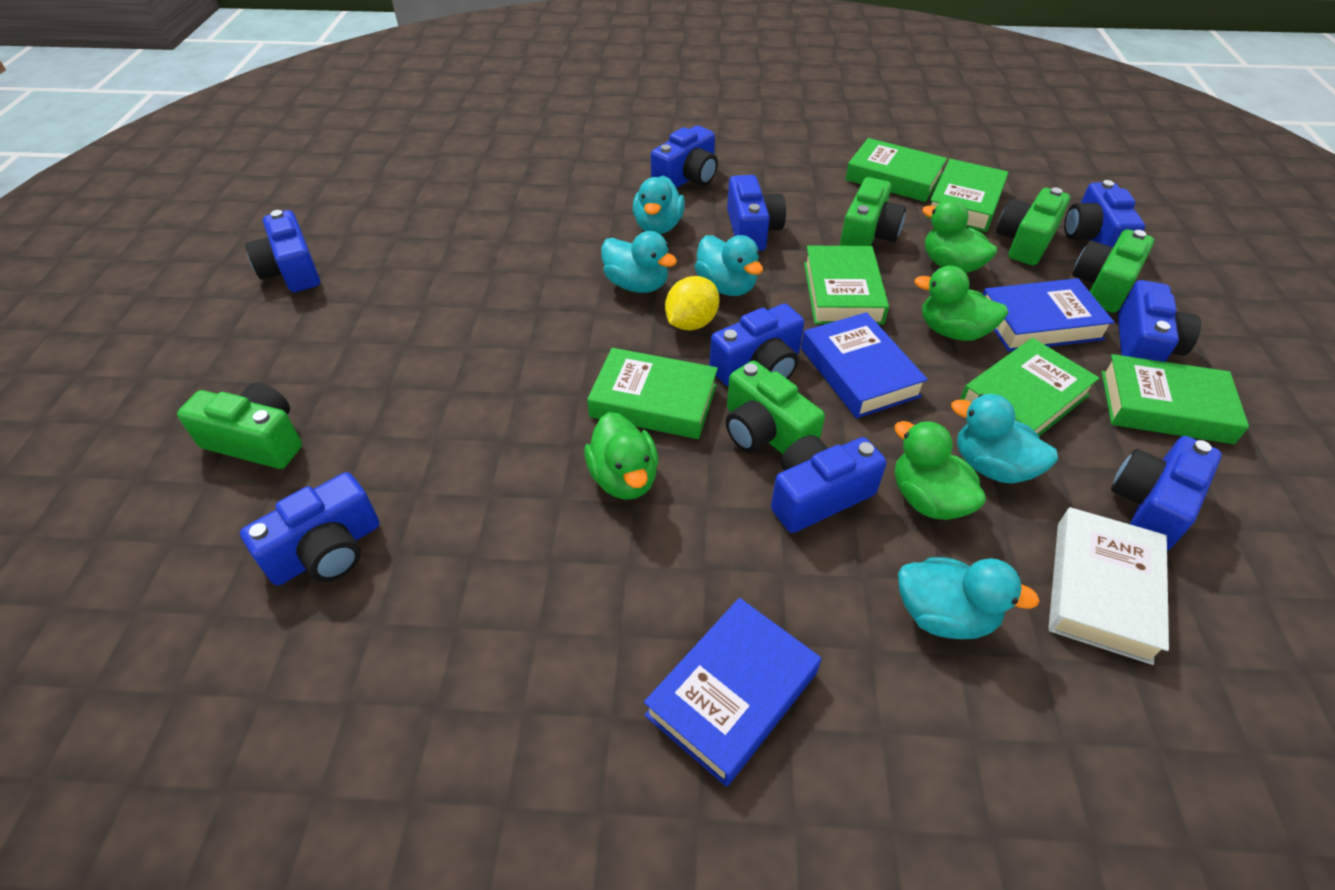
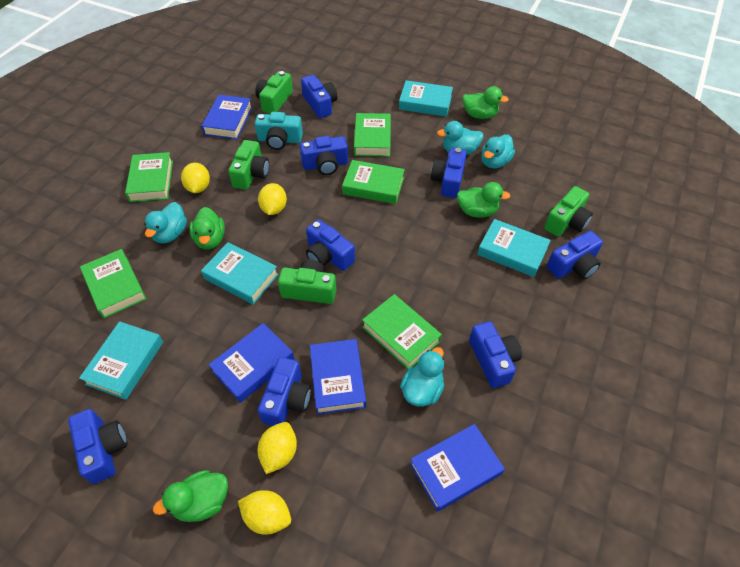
blue book: 3 -> 4
blue camera: 9 -> 8
green book: 6 -> 5
green camera: 5 -> 4
turquoise book: 0 -> 4
turquoise camera: 0 -> 1
turquoise duck: 5 -> 4
white book: 1 -> 0
yellow lemon: 1 -> 4

